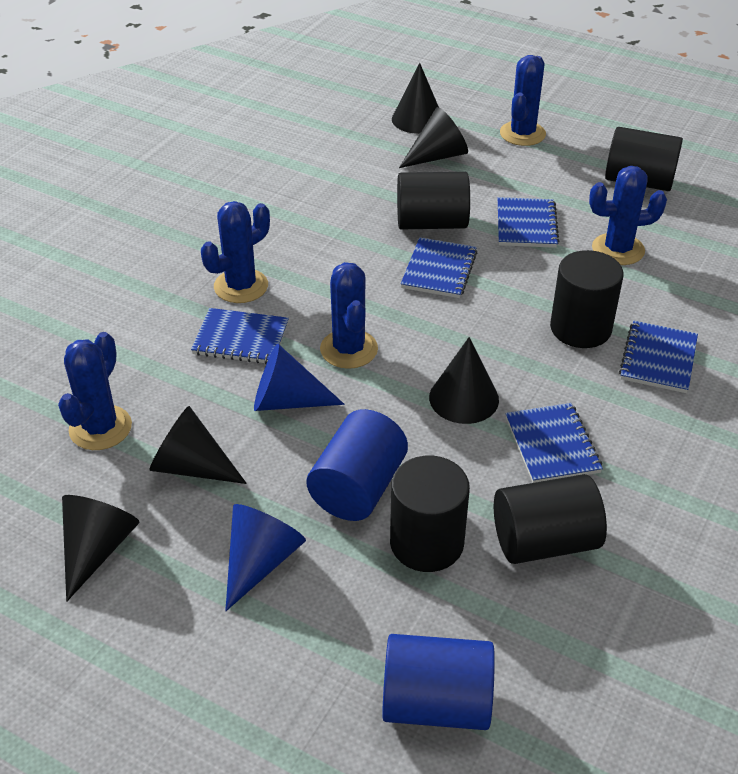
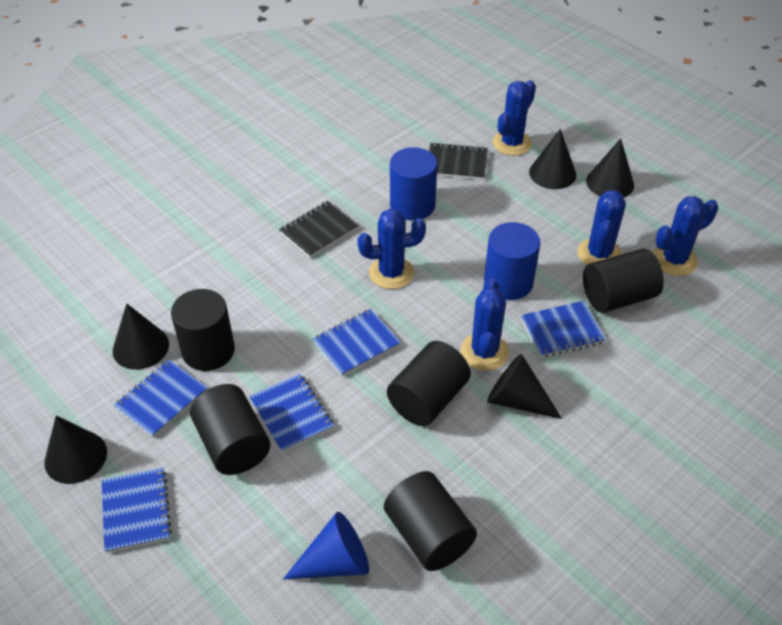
black notebook: 0 -> 2
blue cone: 2 -> 1

